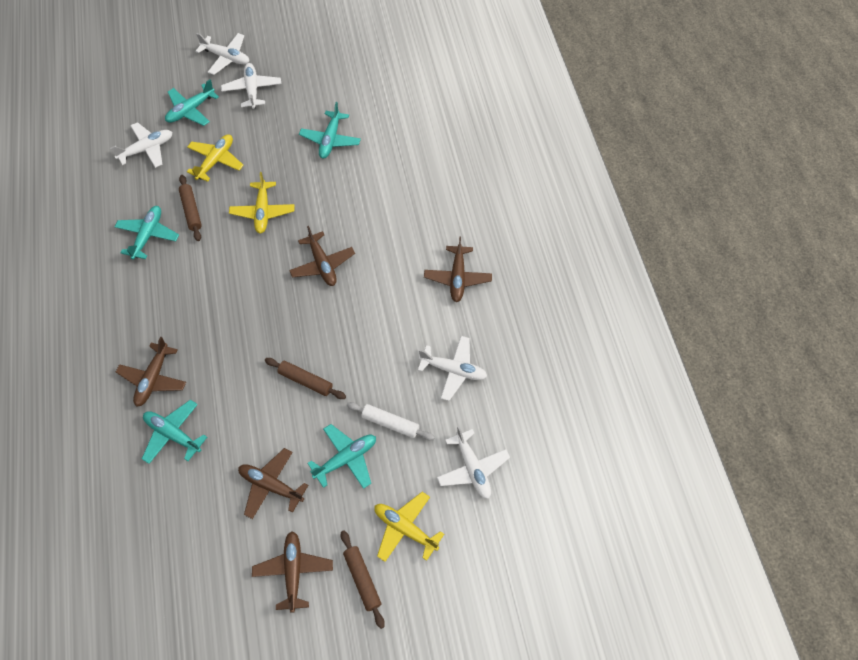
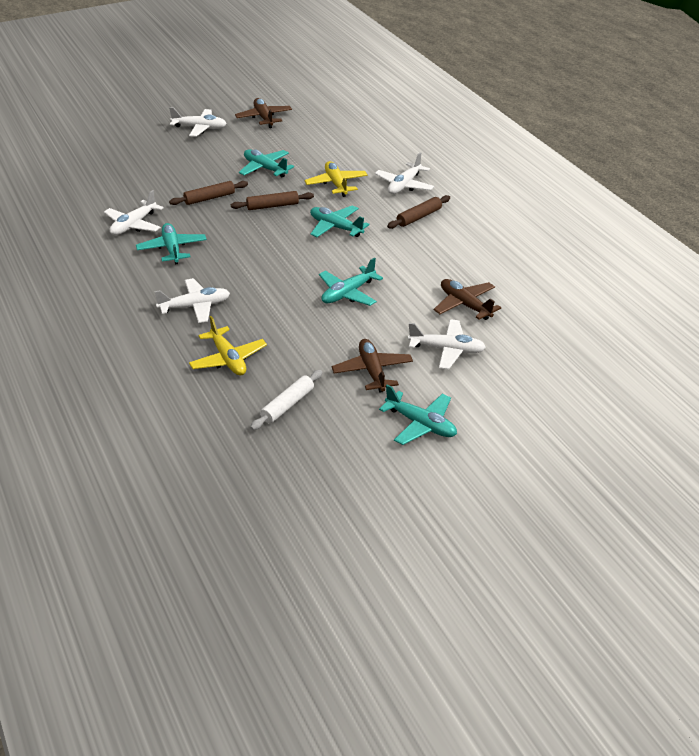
brown plane: 5 -> 3
yellow plane: 3 -> 2

